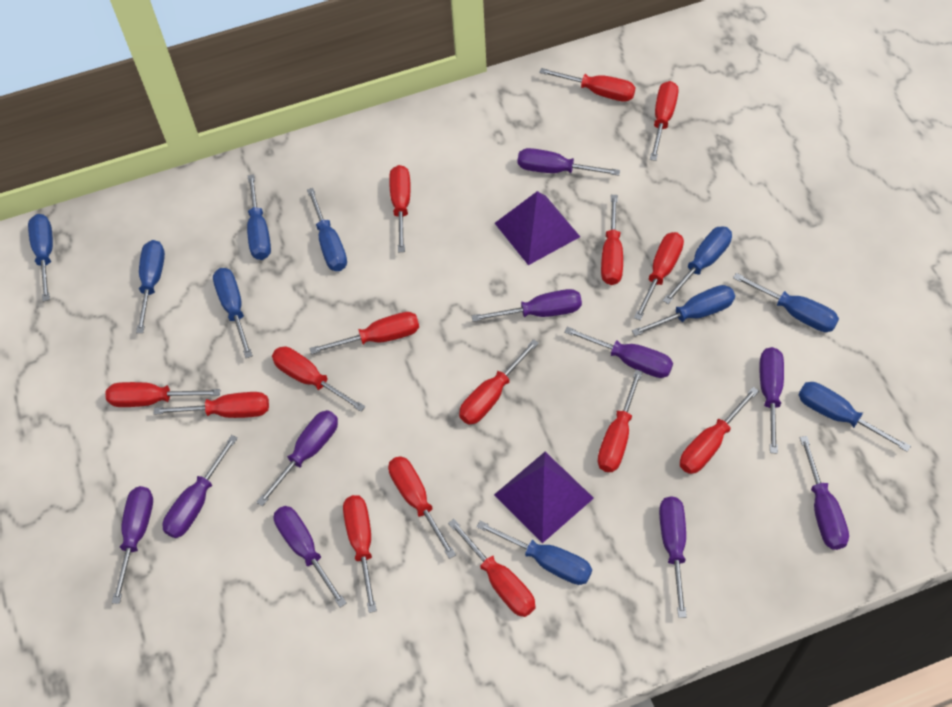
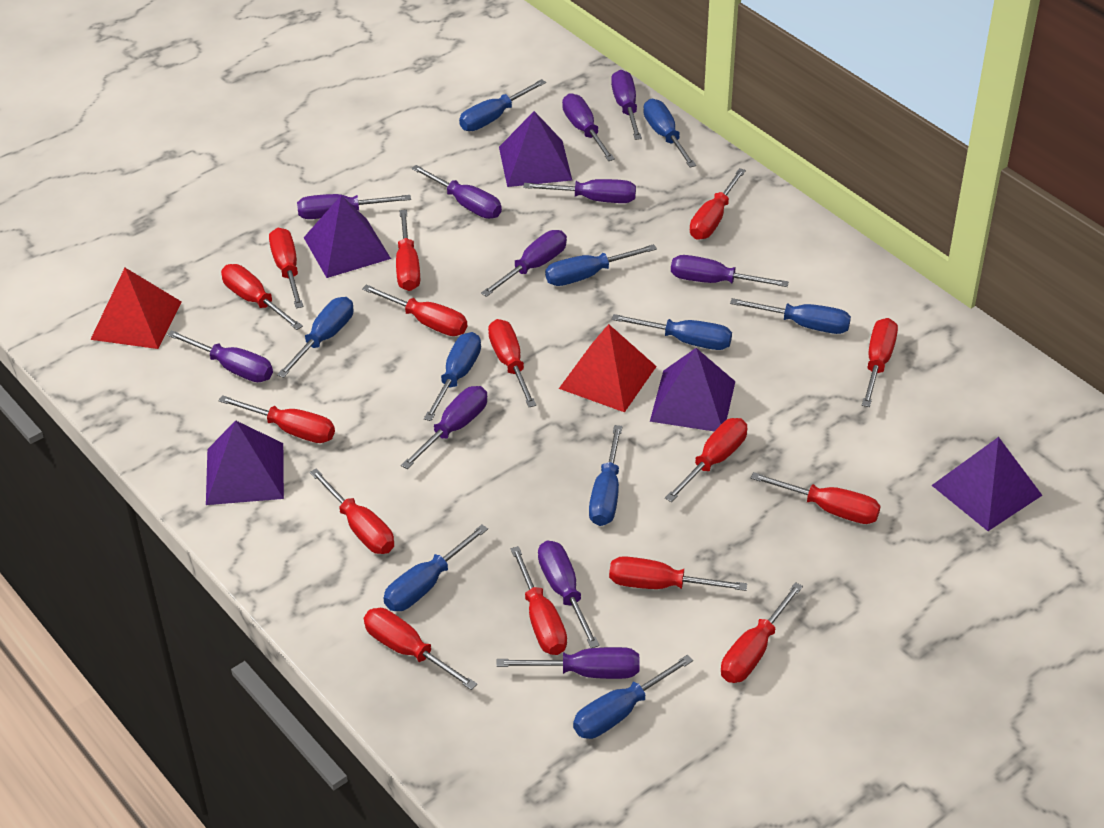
purple pyramid: 2 -> 5
purple screwdriver: 10 -> 11
red pyramid: 0 -> 2

